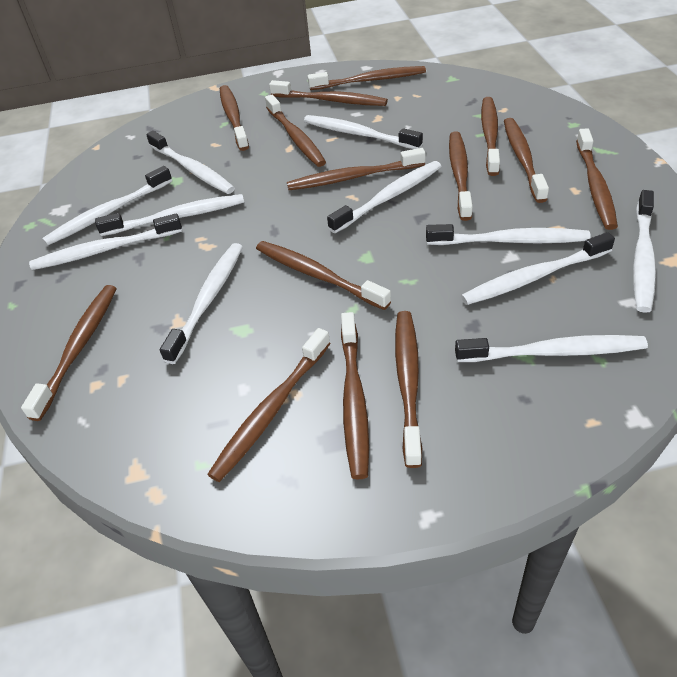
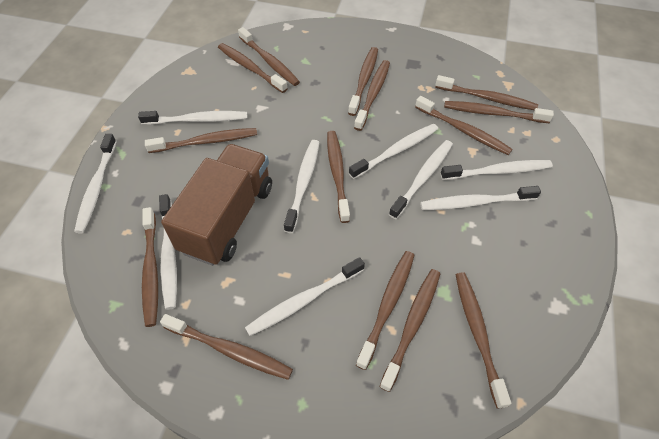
brown truck: 0 -> 1
white toothbrush: 11 -> 9

